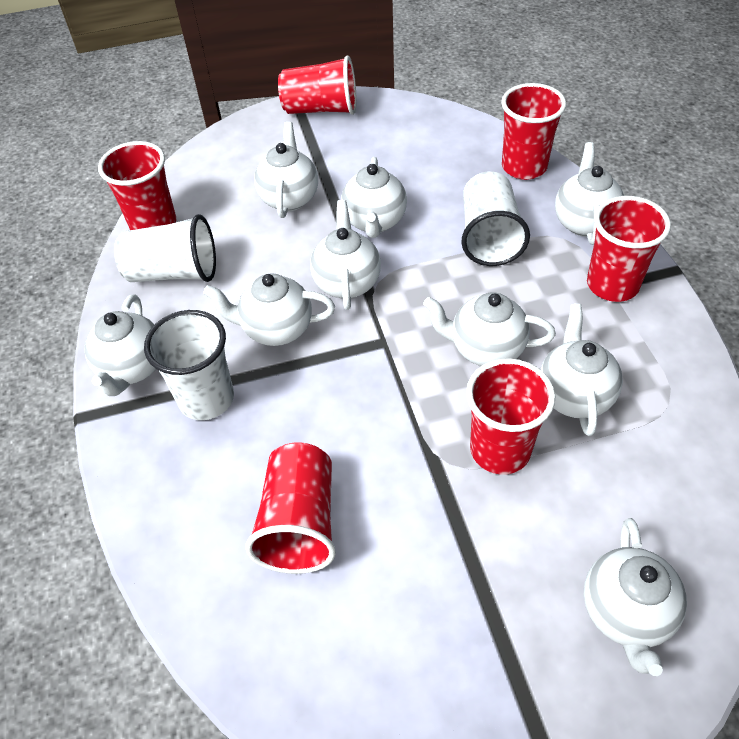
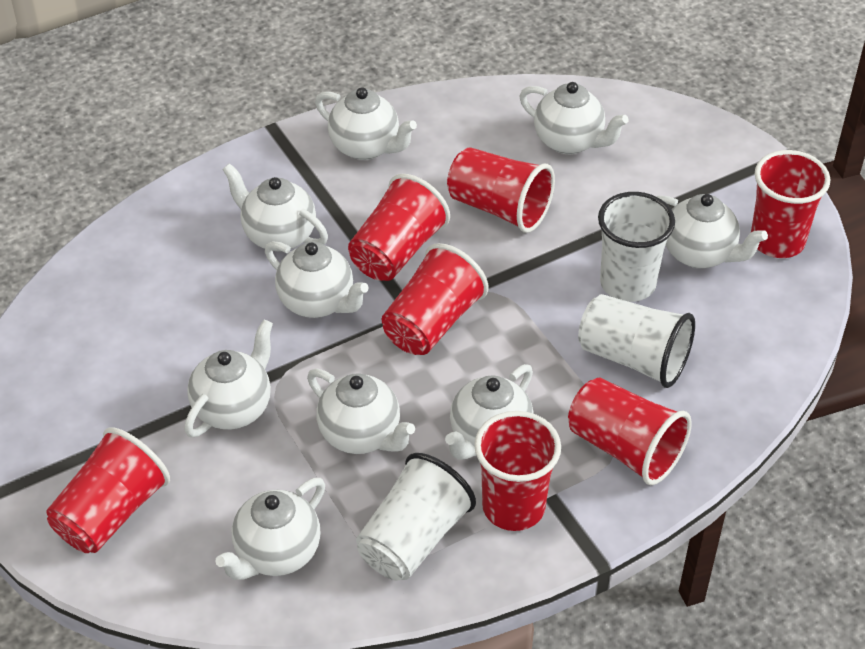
red cup: 6 -> 7

